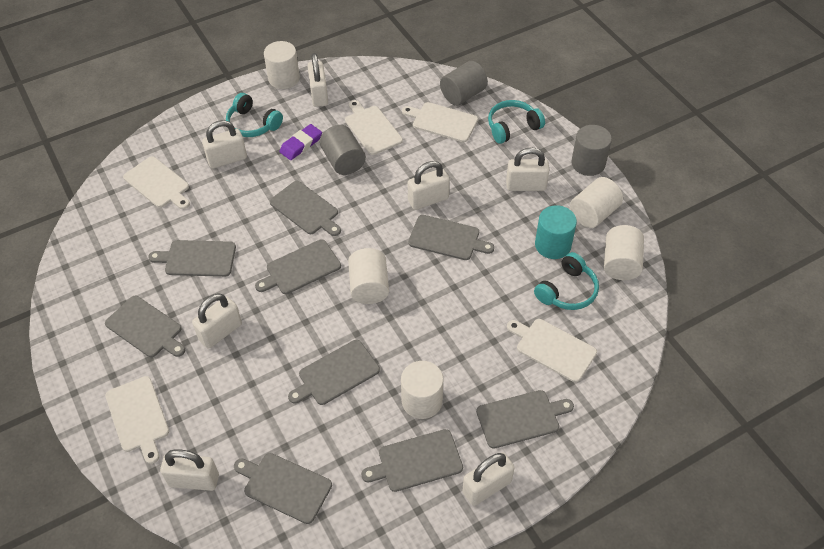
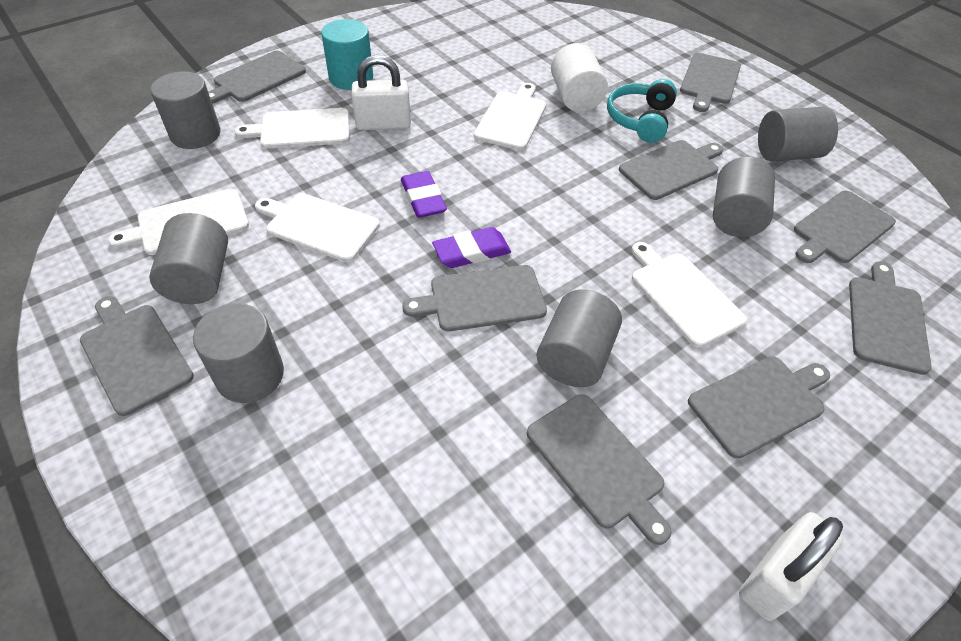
grey cylinder: 3 -> 6
purple eraser: 1 -> 2
turquoise headphones: 3 -> 1
white cylinder: 5 -> 1
white padlock: 7 -> 2

